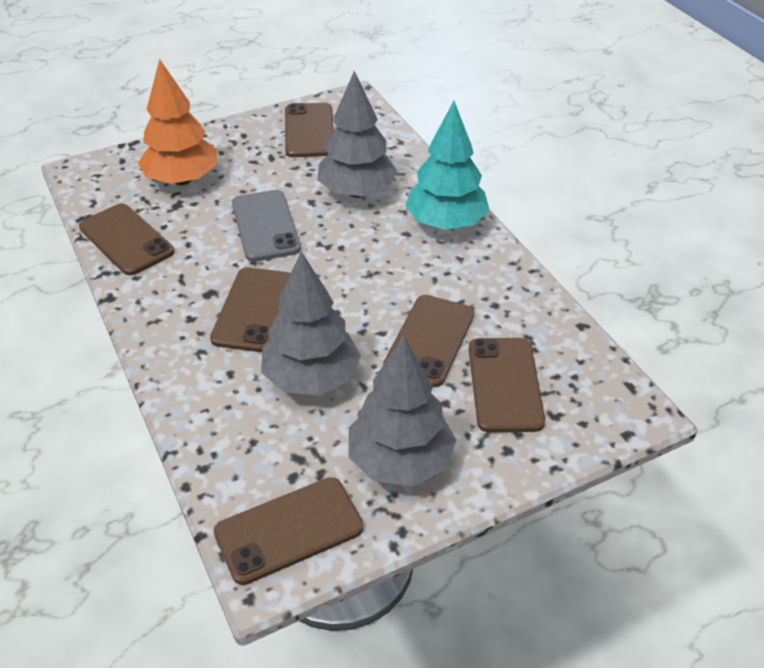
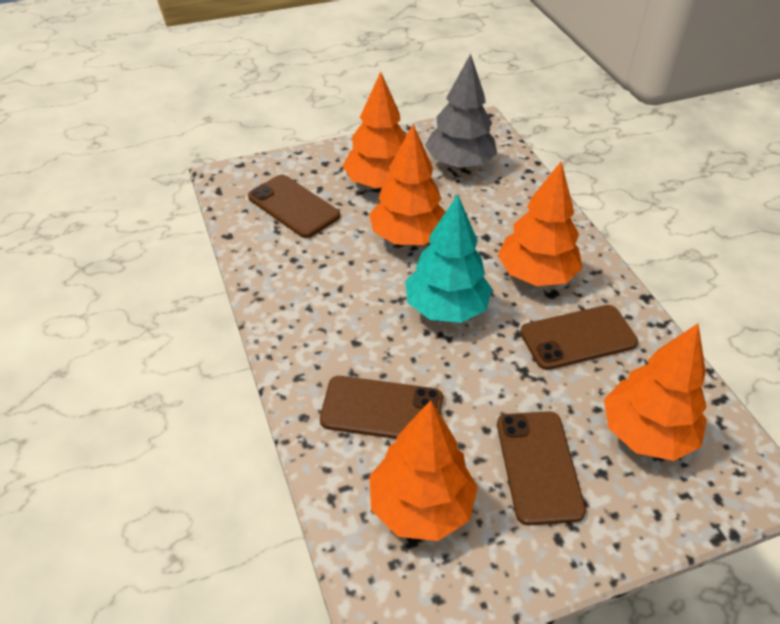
brown phone: 6 -> 4
grey phone: 1 -> 0
grey tree: 3 -> 1
orange tree: 1 -> 5

